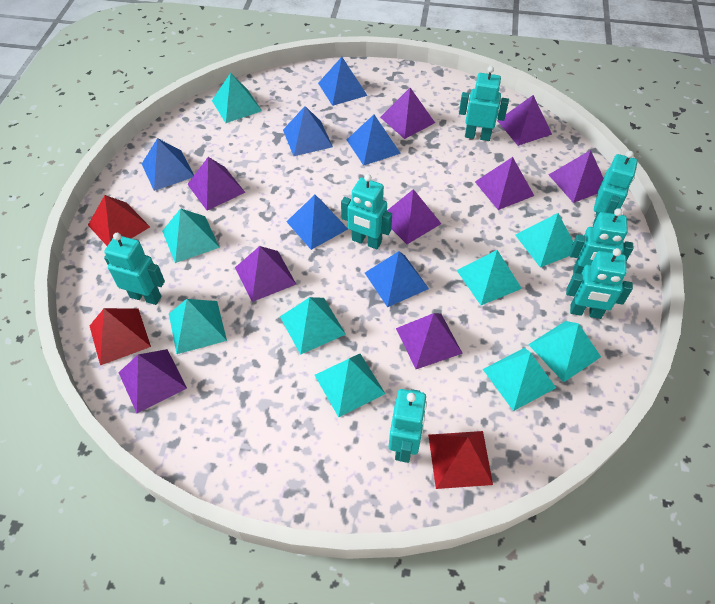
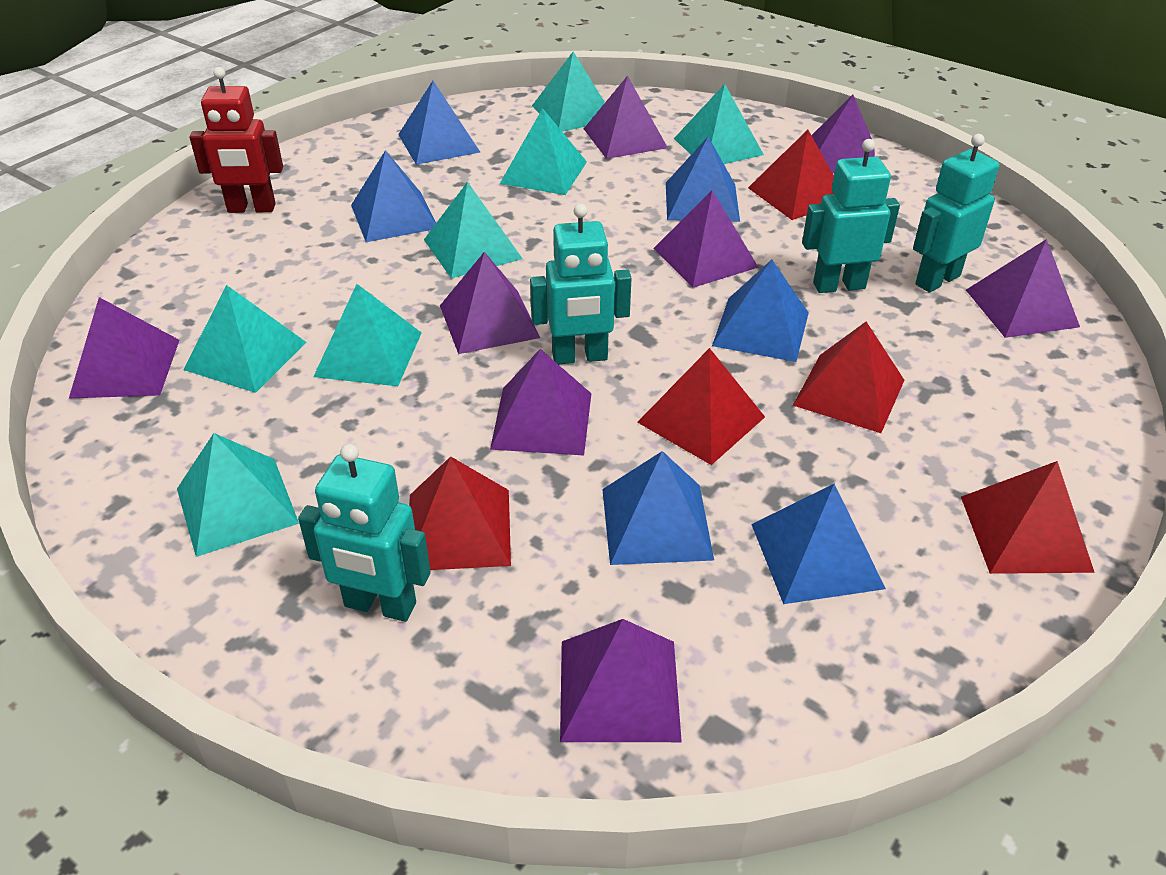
purple pyramid: 9 -> 8
red pyramid: 3 -> 5
red robot: 0 -> 1
turquoise pyramid: 9 -> 7
turquoise robot: 7 -> 4

